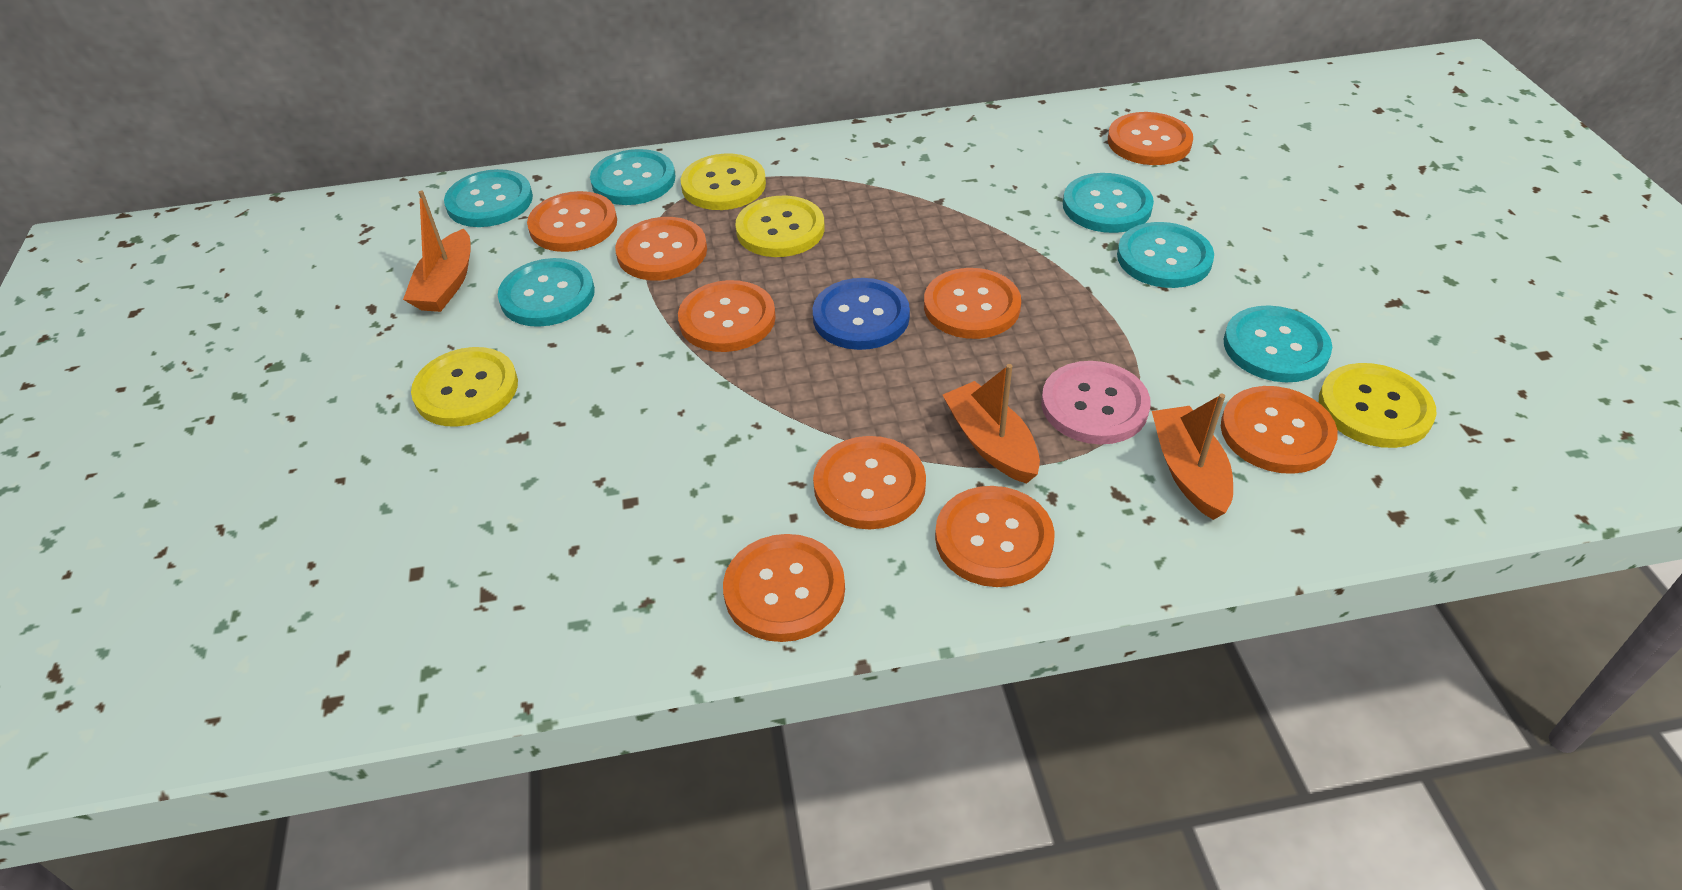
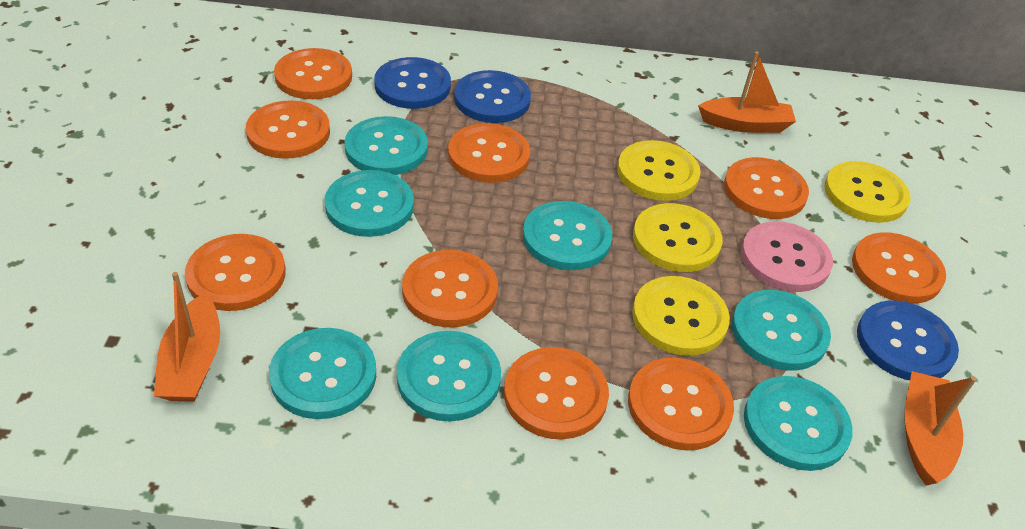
blue button: 1 -> 3
turquoise button: 6 -> 7

